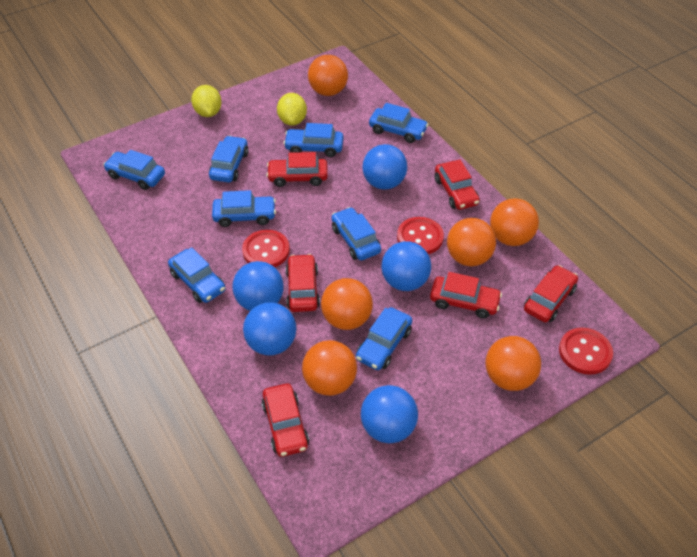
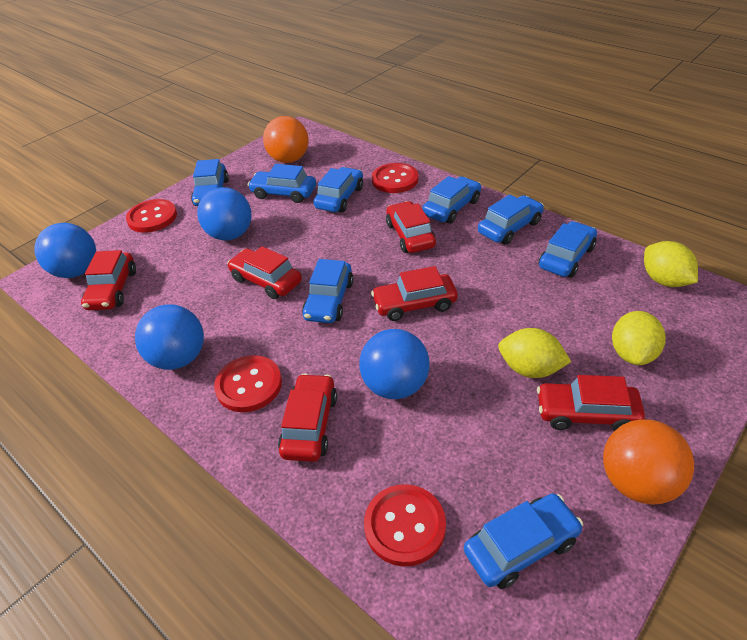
blue ball: 5 -> 4
orange ball: 6 -> 2
red button: 3 -> 4
yellow lemon: 2 -> 3

